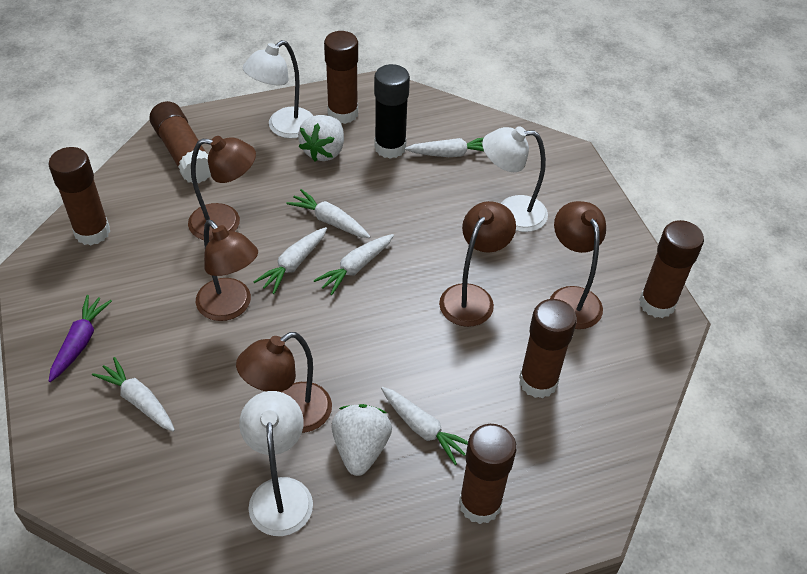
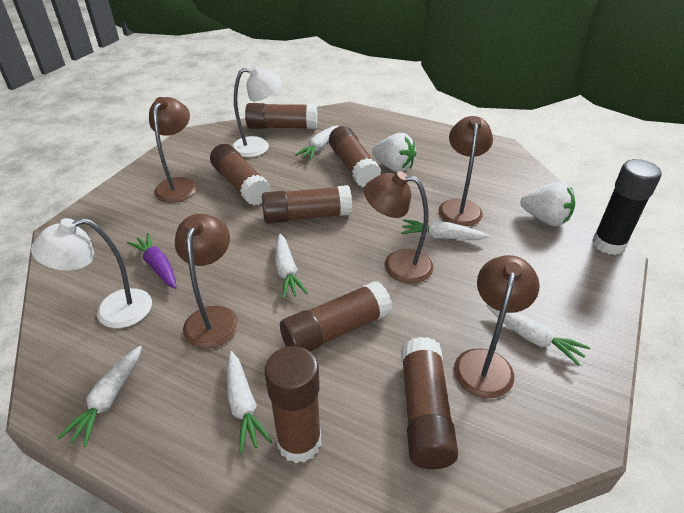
brown glue stick: 6 -> 7
white lamp: 3 -> 2

